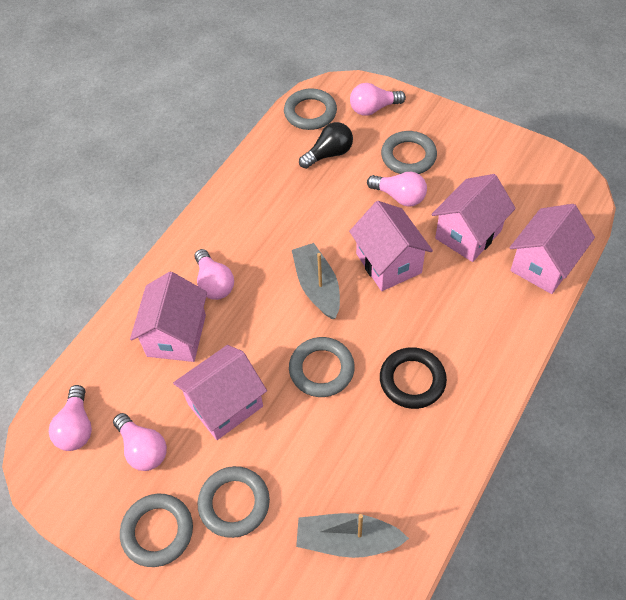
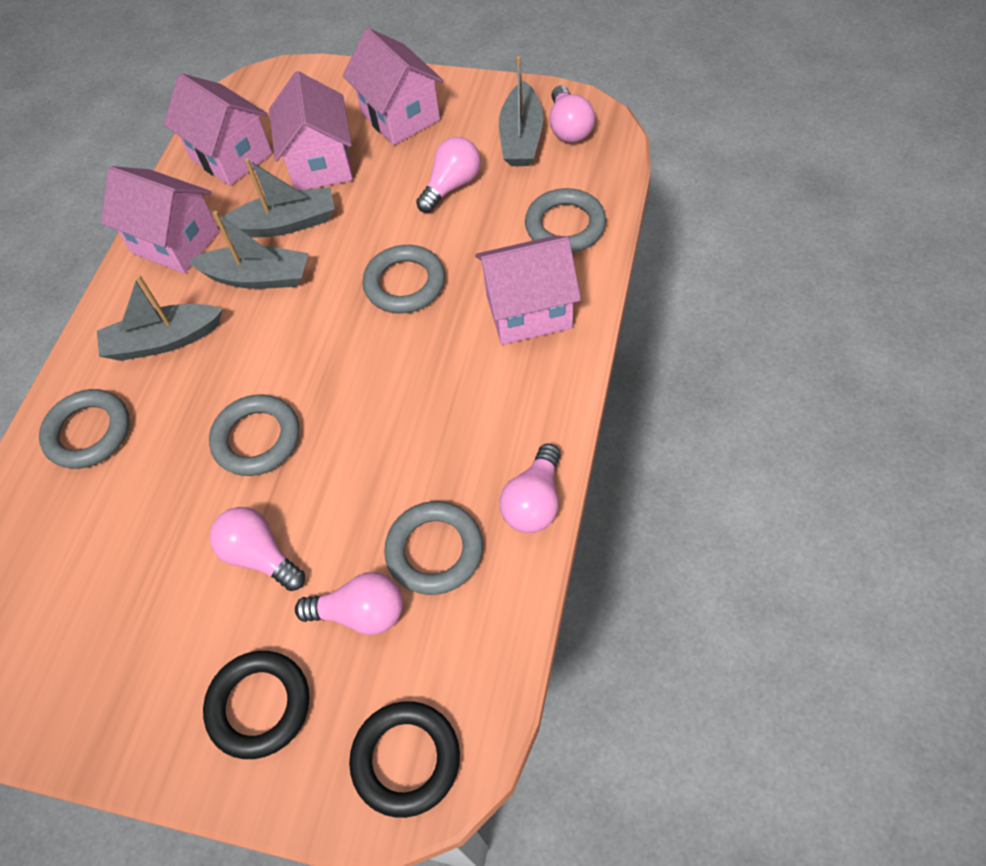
black light bulb: 1 -> 0
black ring: 1 -> 2
grey boat: 2 -> 4

